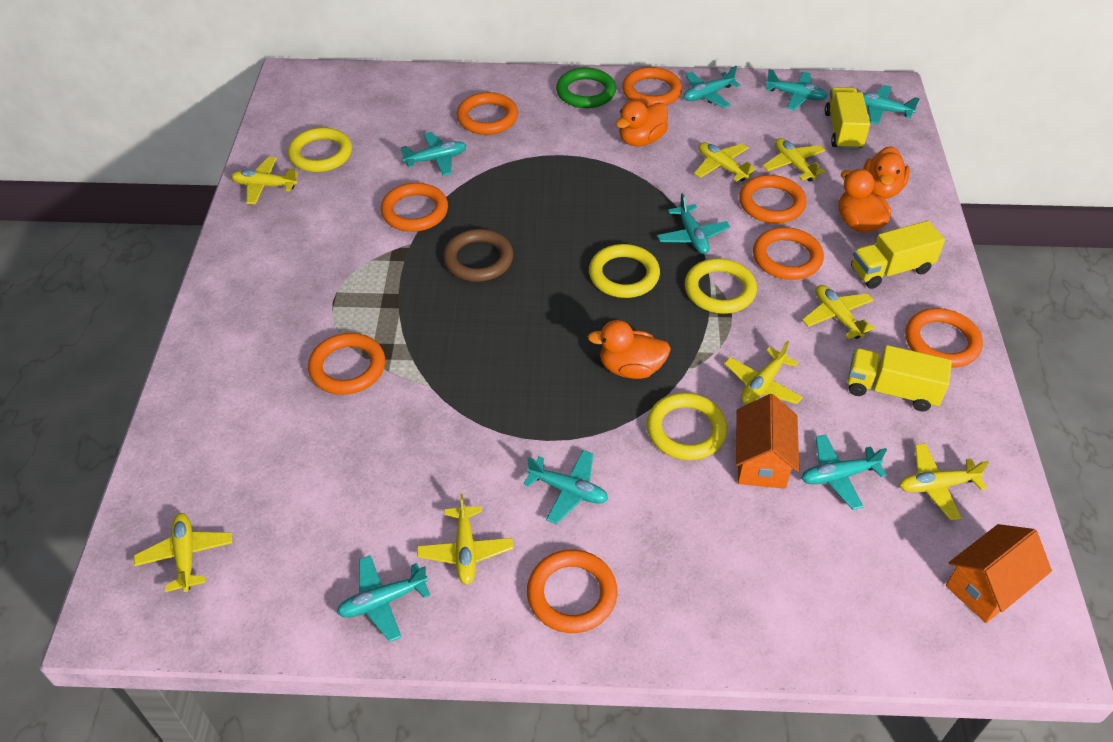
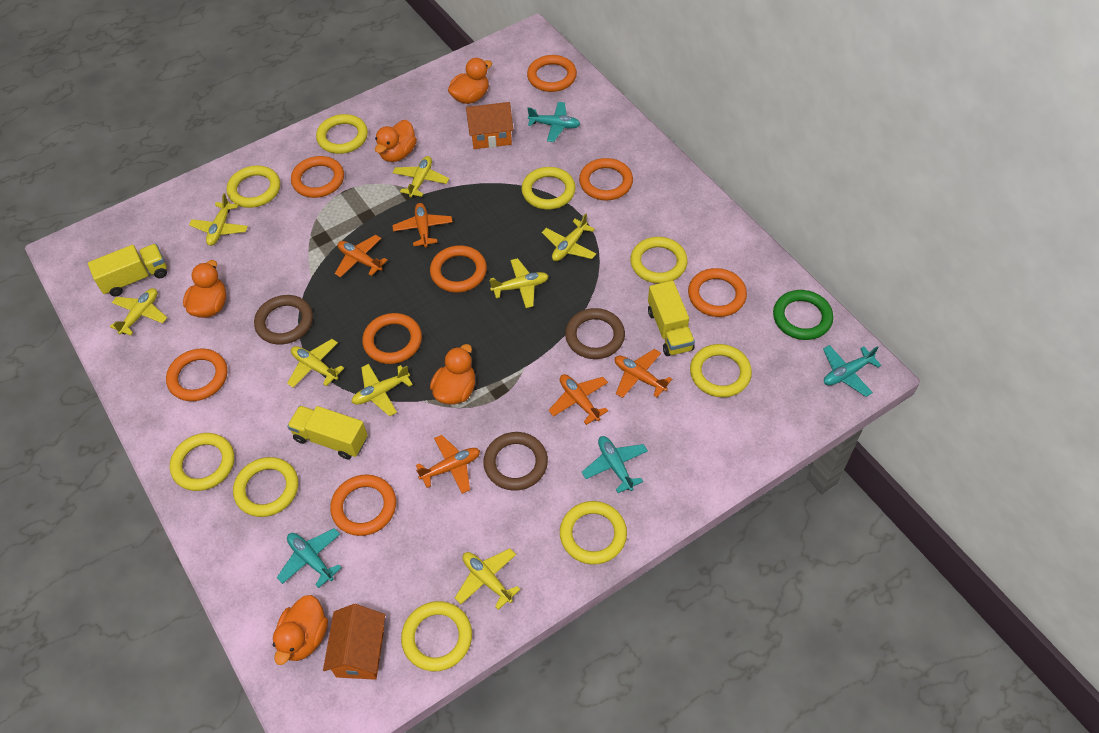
brown ring: 1 -> 3
orange duck: 4 -> 5
orange plane: 0 -> 5
turquoise plane: 8 -> 4
yellow ring: 4 -> 9

